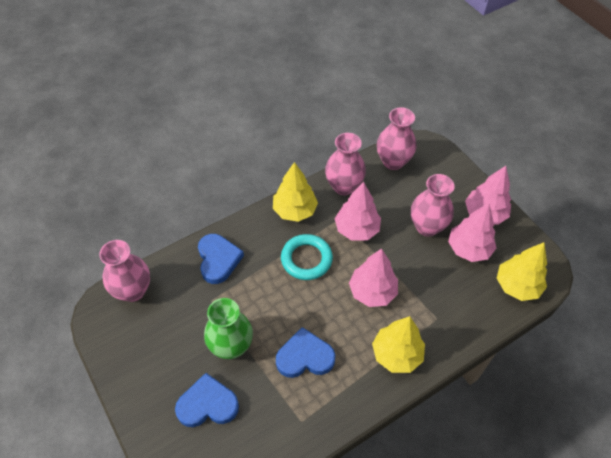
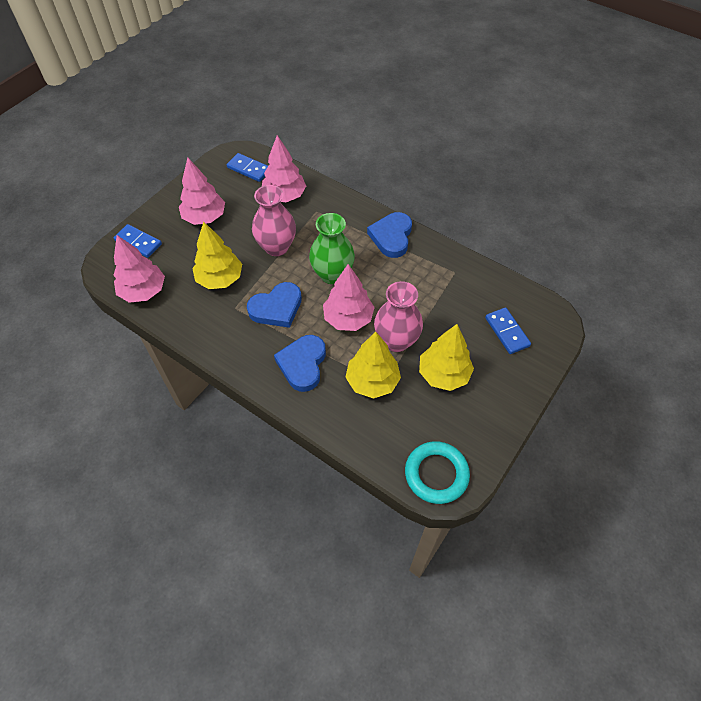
blue domino: 0 -> 3
pink vase: 4 -> 2

